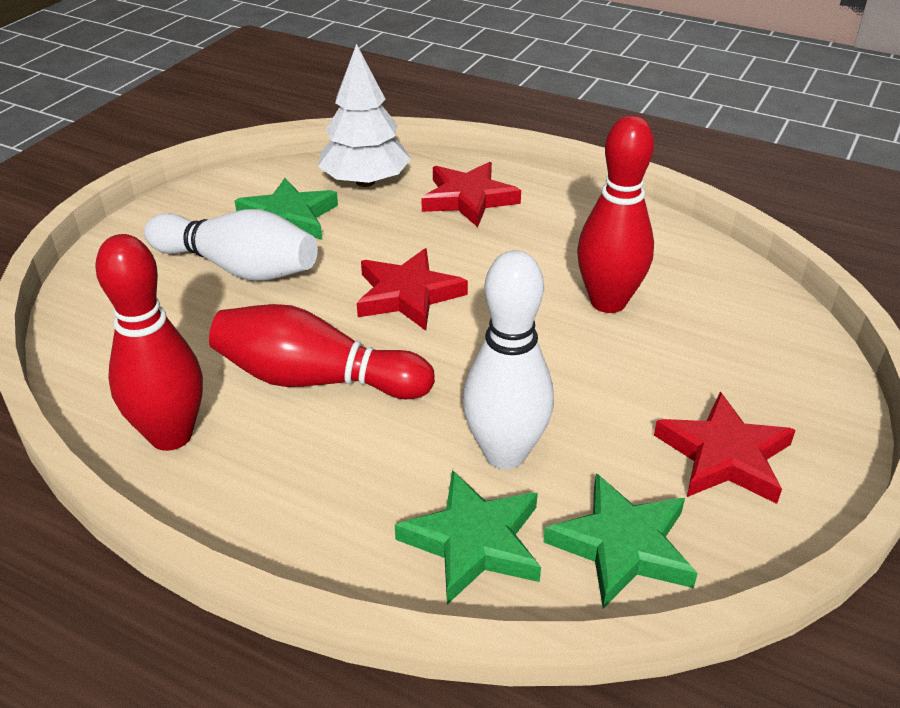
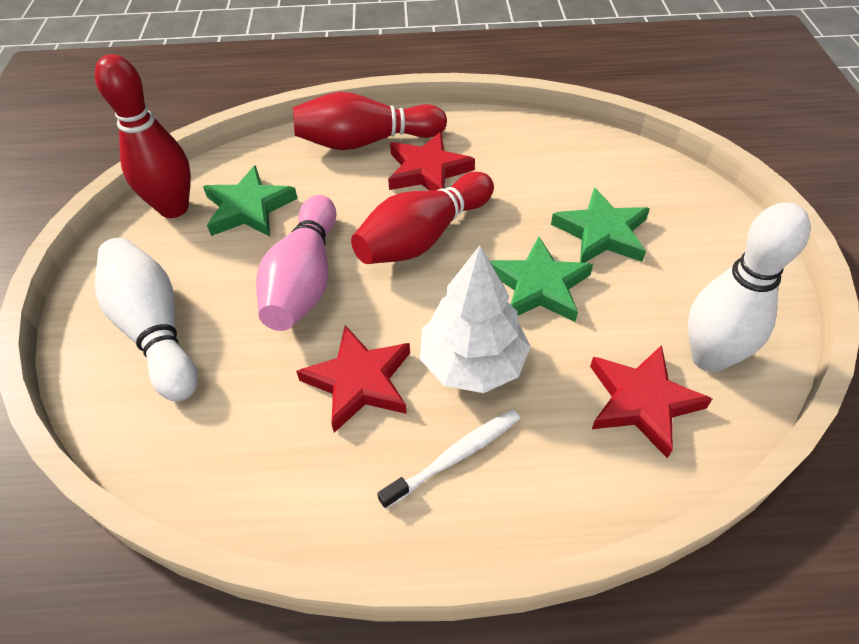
pink bowling pin: 0 -> 1
white toothbrush: 0 -> 1

